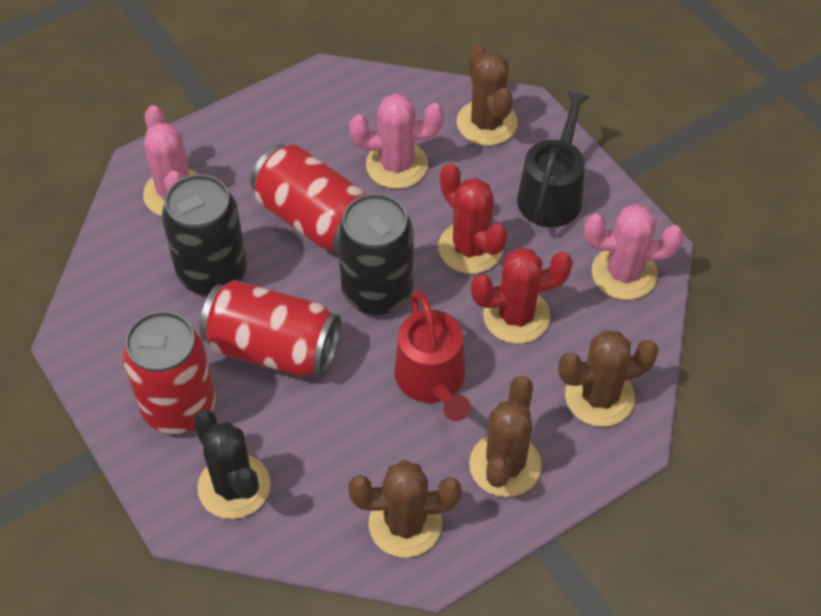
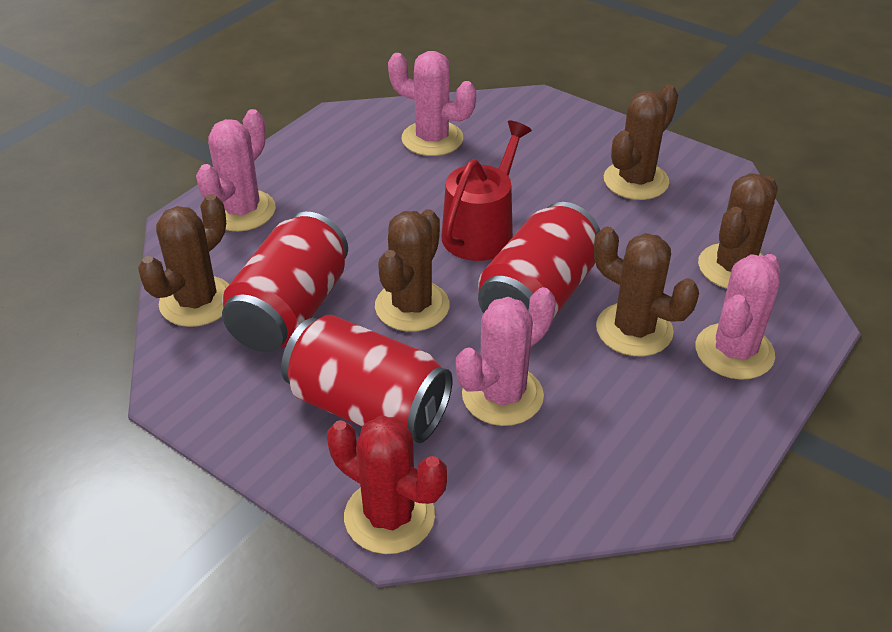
black cactus: 1 -> 0
black can: 2 -> 0
black watering can: 1 -> 0
brown cactus: 4 -> 5
pink cactus: 3 -> 4
red cactus: 2 -> 1

